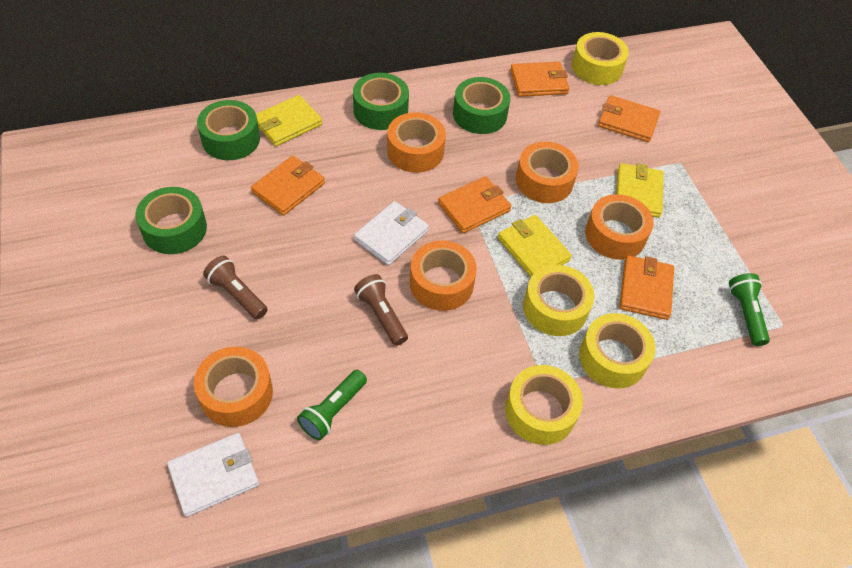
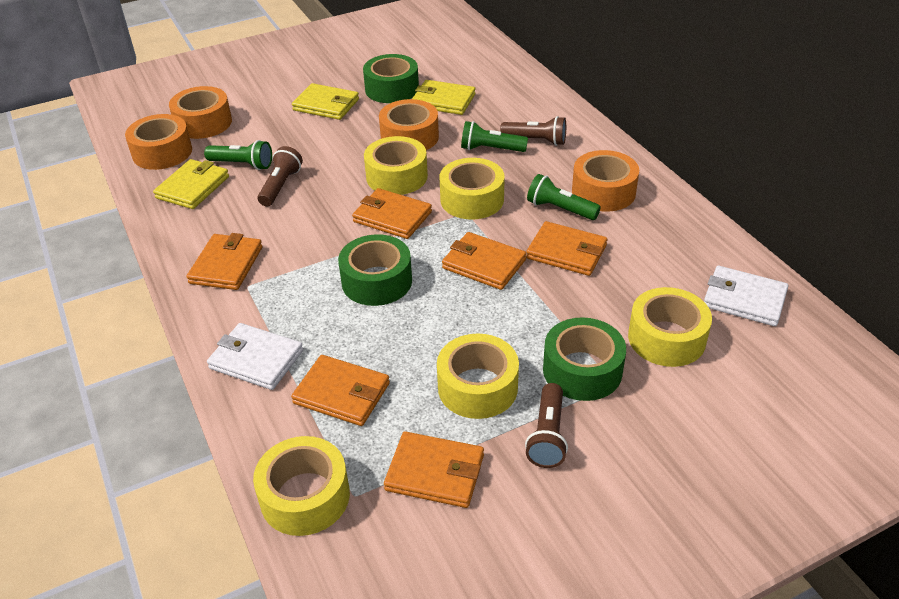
brown flashlight: 2 -> 3
green flashlight: 2 -> 3
green tape: 4 -> 3
orange tape: 5 -> 4
orange wallet: 5 -> 6
yellow tape: 4 -> 5

